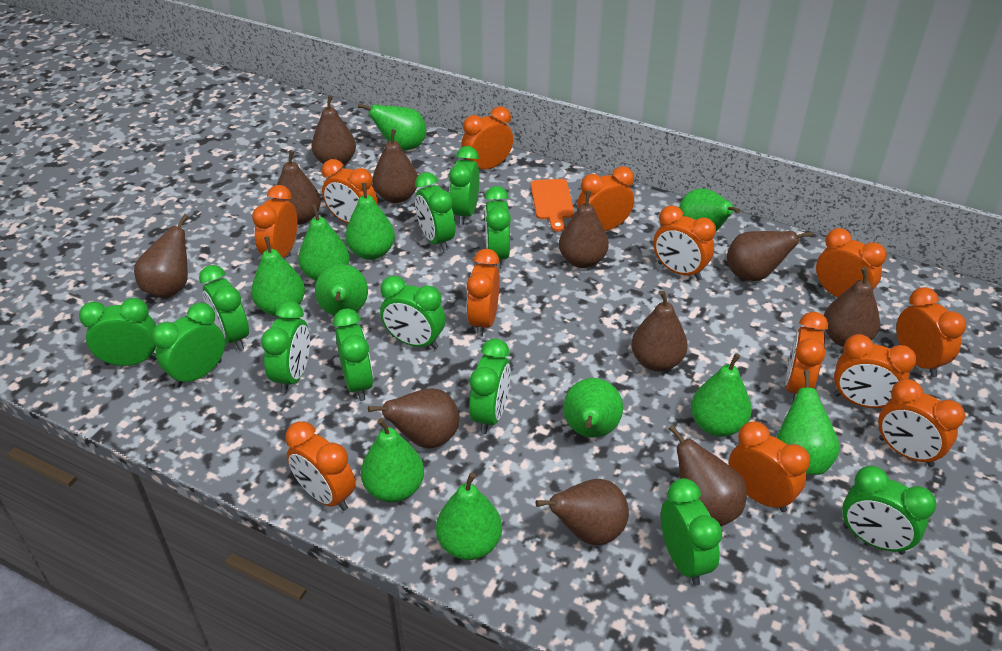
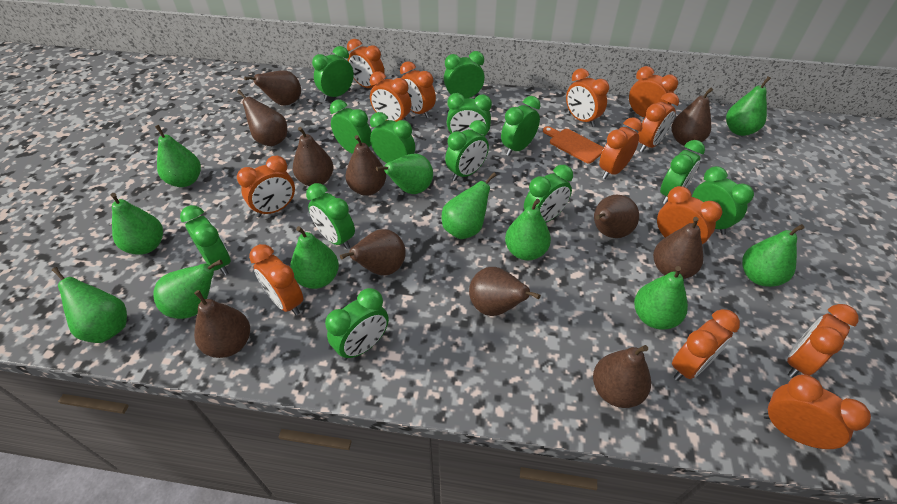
green clock: 12 -> 13

